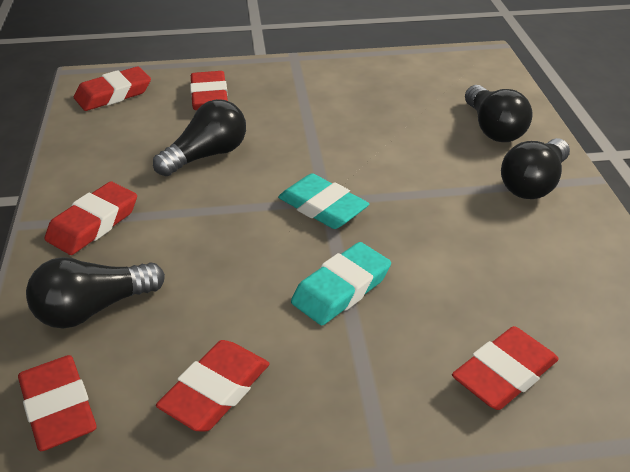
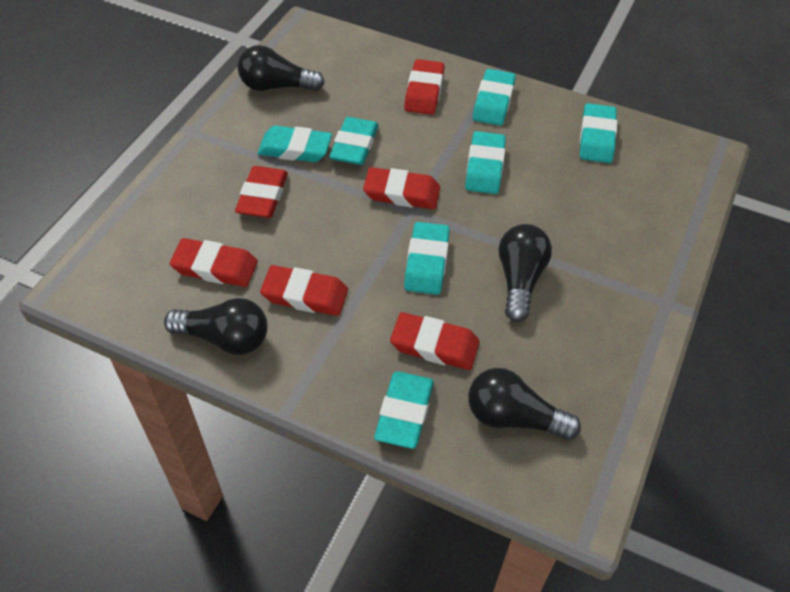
turquoise eraser: 2 -> 7

